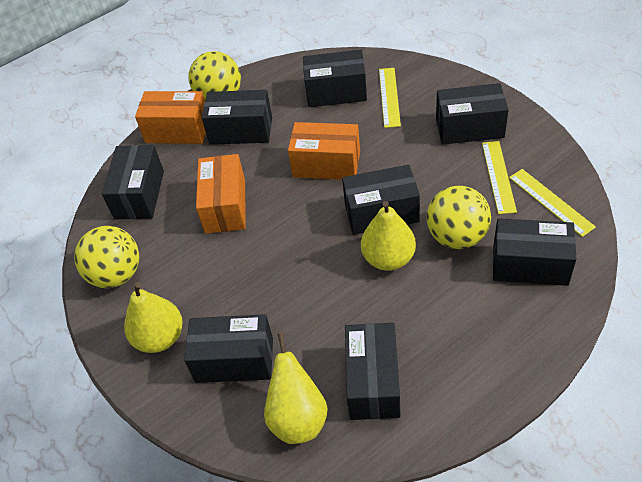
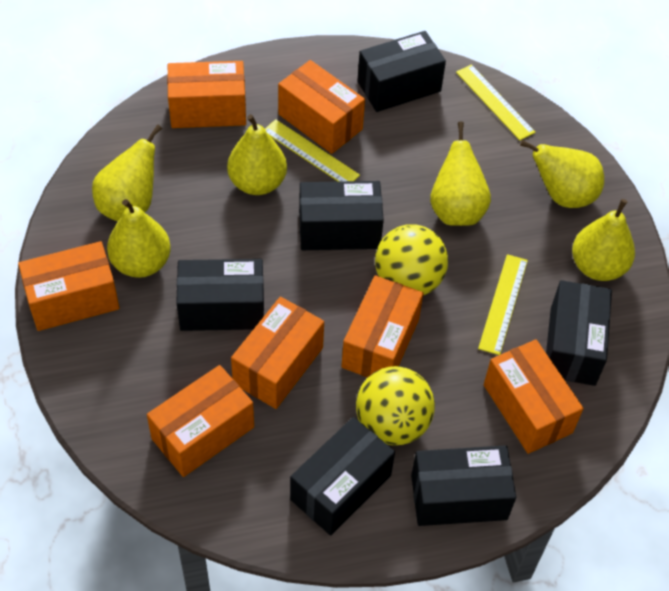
black box: 8 -> 6
orange box: 3 -> 7
yellow ball: 3 -> 2
yellow pear: 3 -> 6

